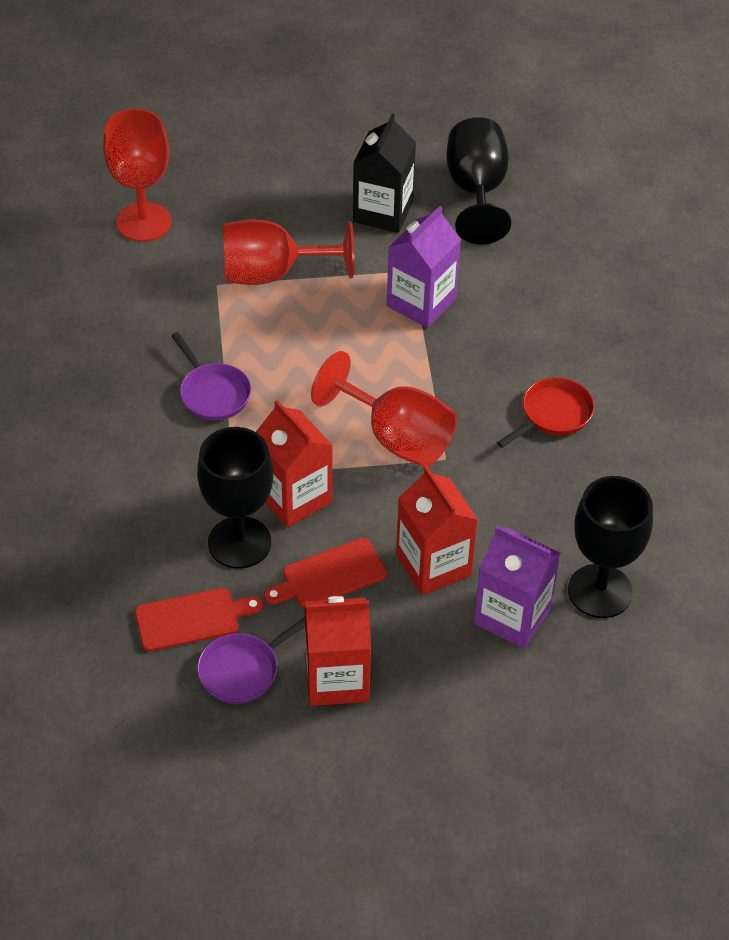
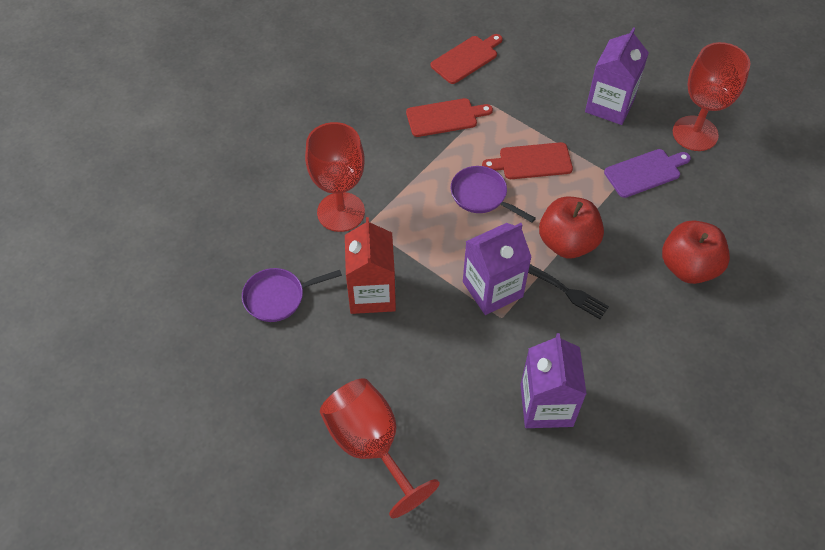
black carton: 1 -> 0
black fork: 0 -> 1
black goblet: 3 -> 0
purple carton: 2 -> 3
purple cutting board: 0 -> 1
red apple: 0 -> 2
red carton: 3 -> 1
red cutting board: 2 -> 3
red pan: 1 -> 0

